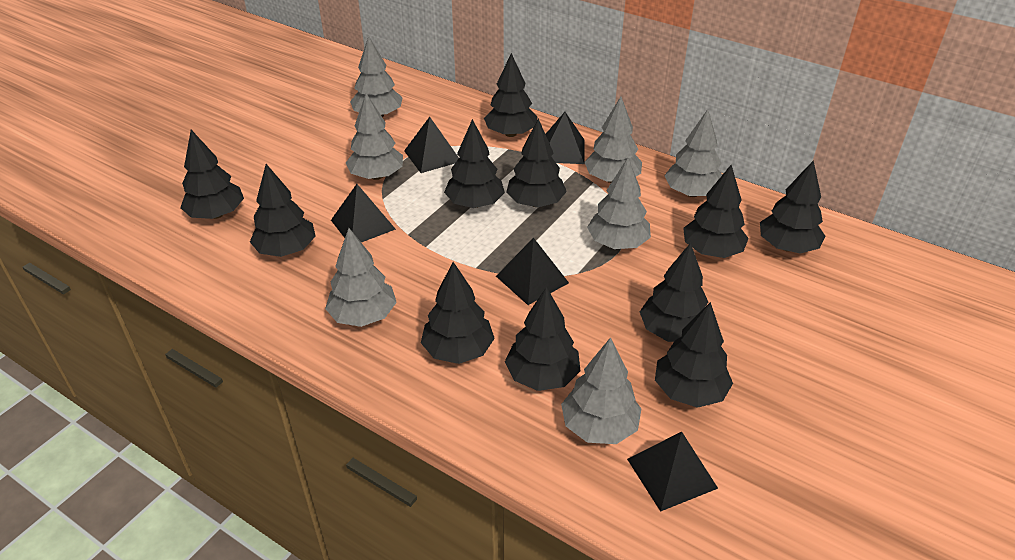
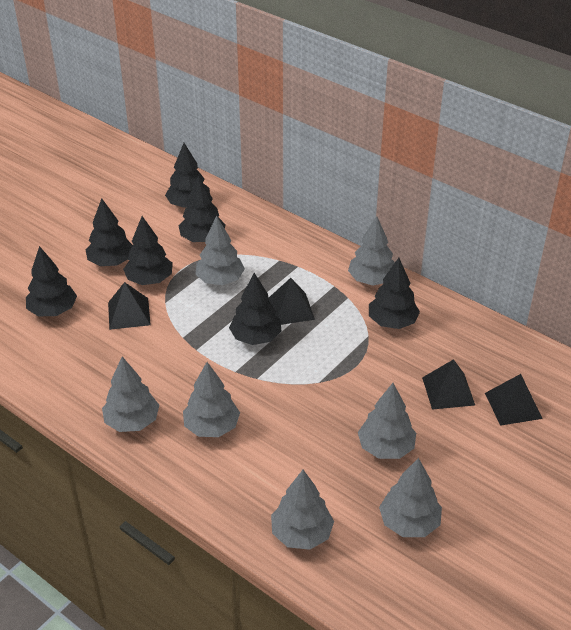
black pyramid: 5 -> 4
black tree: 11 -> 7

